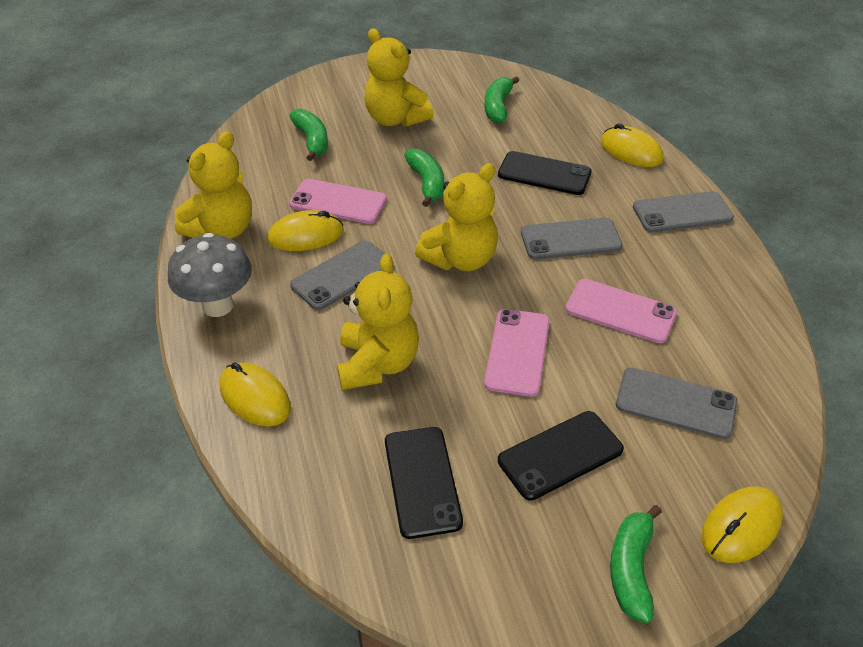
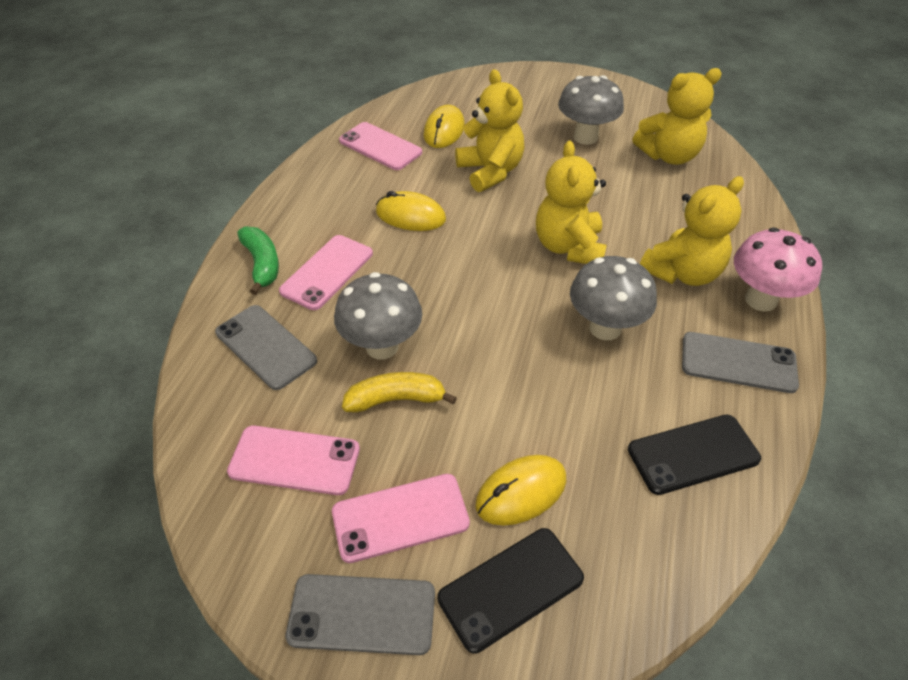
black phone: 3 -> 2
green banana: 4 -> 1
grey mushroom: 1 -> 3
grey phone: 4 -> 3
pink mushroom: 0 -> 1
pink phone: 3 -> 4
yellow banana: 0 -> 1
yellow mouse: 4 -> 3

